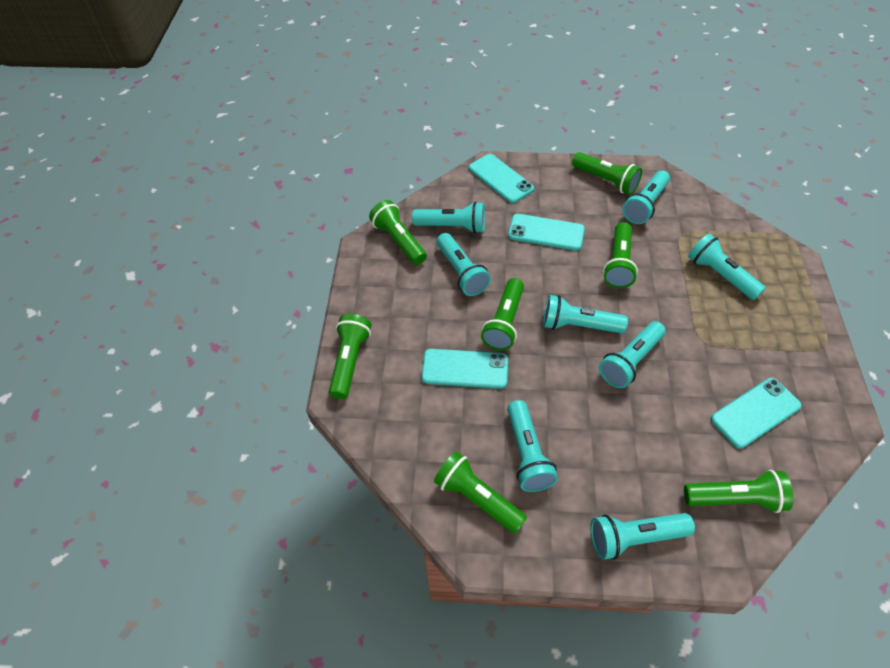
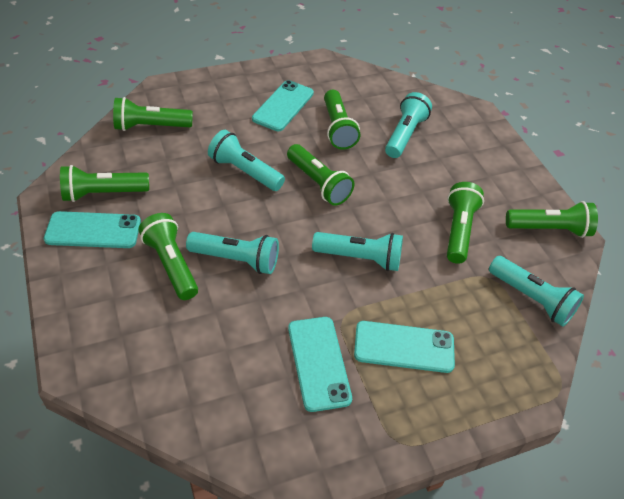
turquoise flashlight: 8 -> 5

